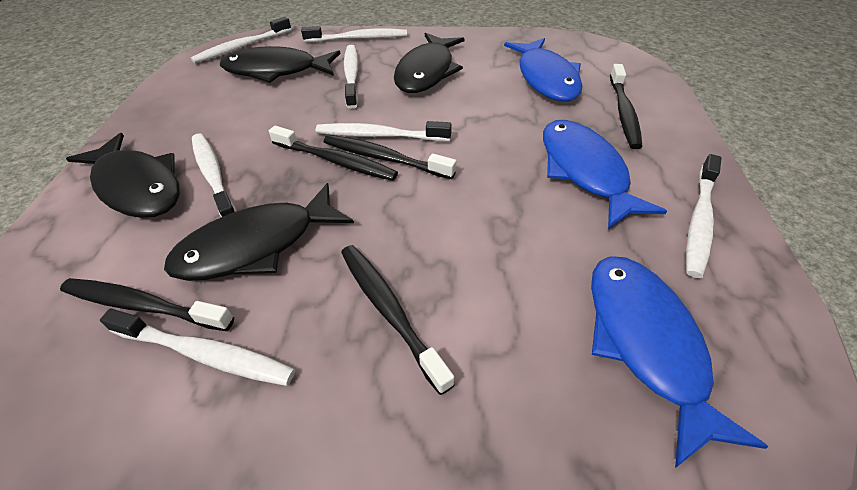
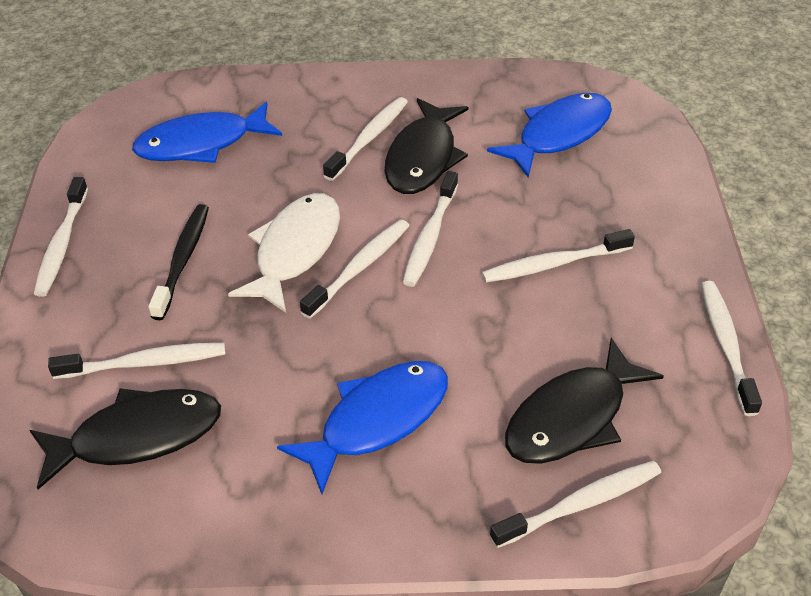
black fish: 4 -> 3
black toothbrush: 5 -> 1
white fish: 0 -> 1
white toothbrush: 7 -> 8

